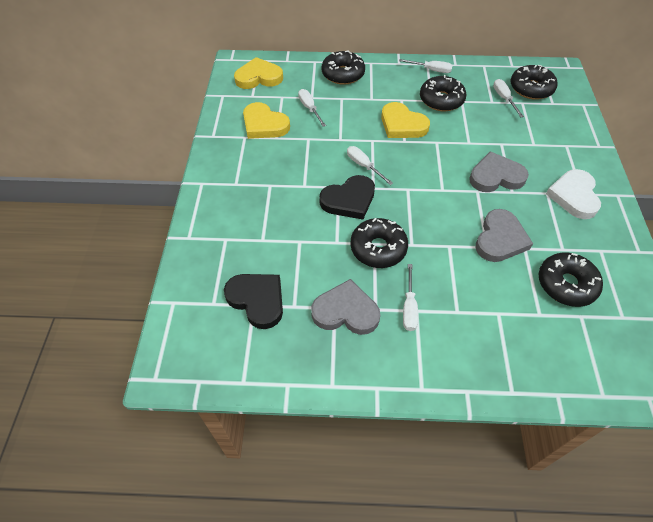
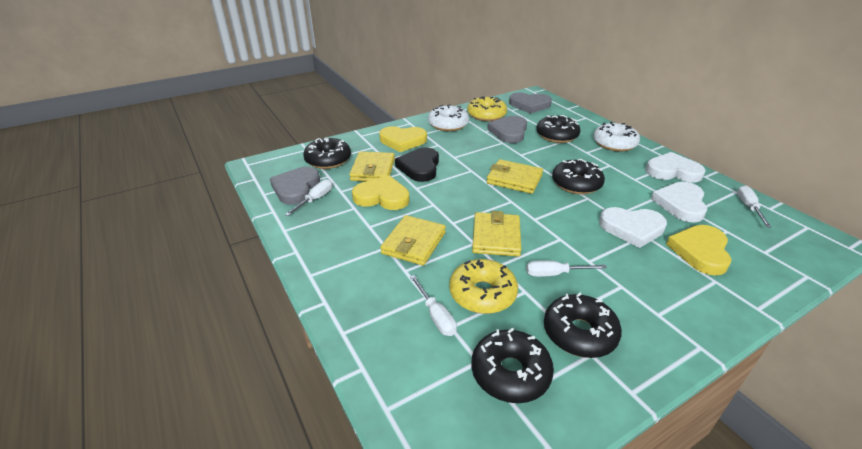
black heart: 2 -> 1
white donut: 0 -> 2
white heart: 1 -> 3
white screwdriver: 5 -> 4
yellow donut: 0 -> 2
yellow wallet: 0 -> 4

